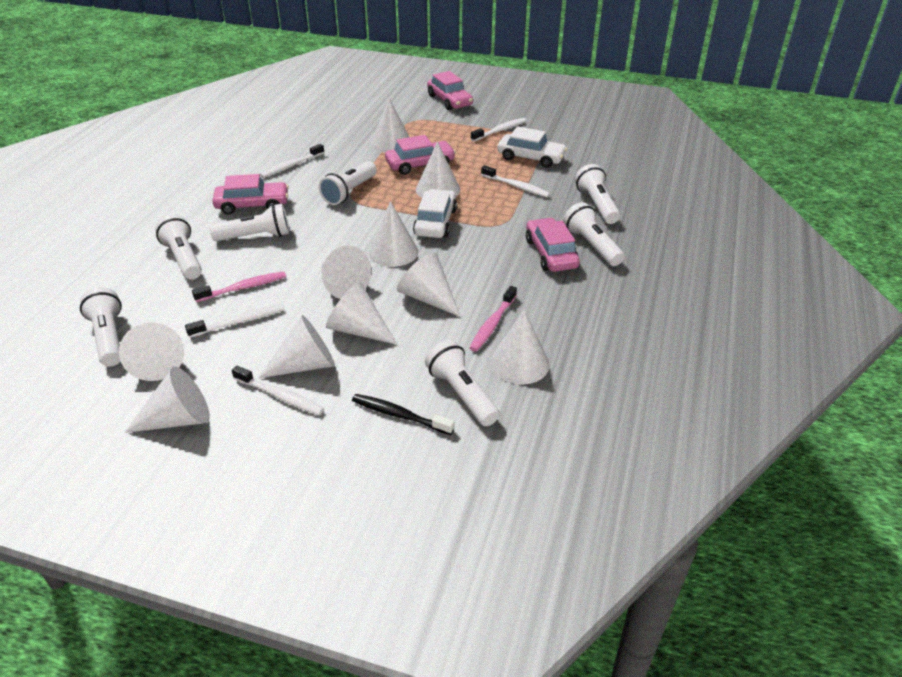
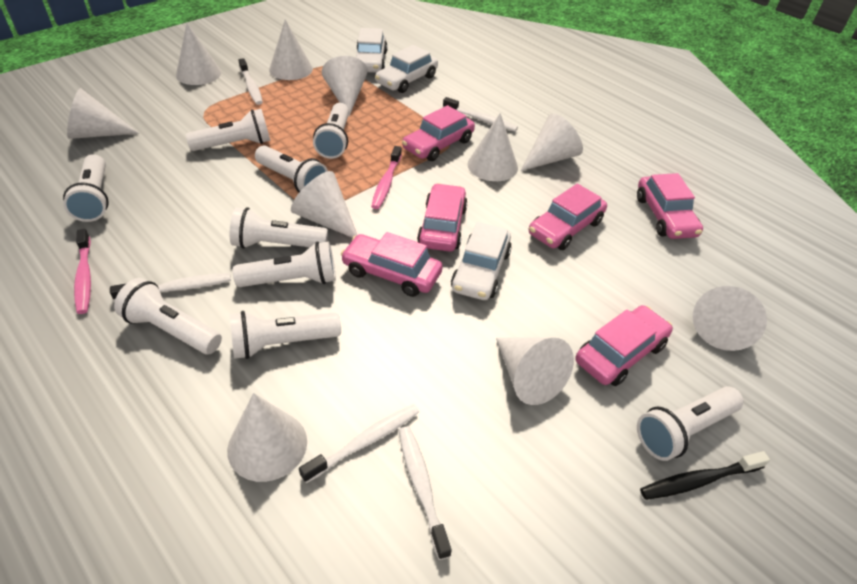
pink car: 4 -> 6
white car: 2 -> 3
white flashlight: 7 -> 9

